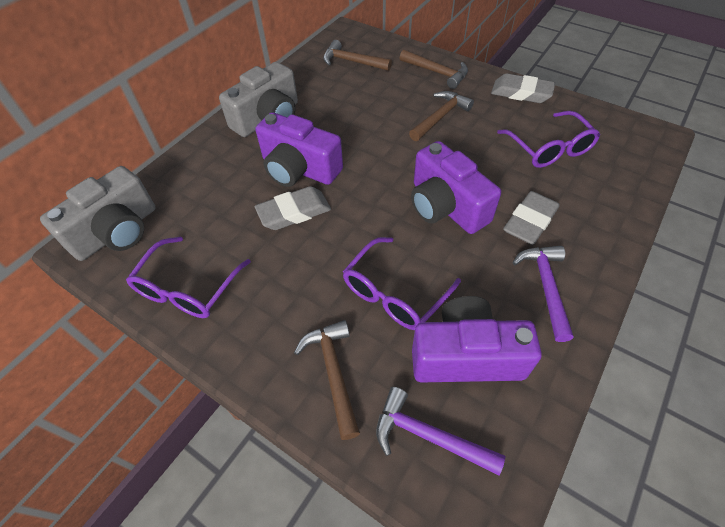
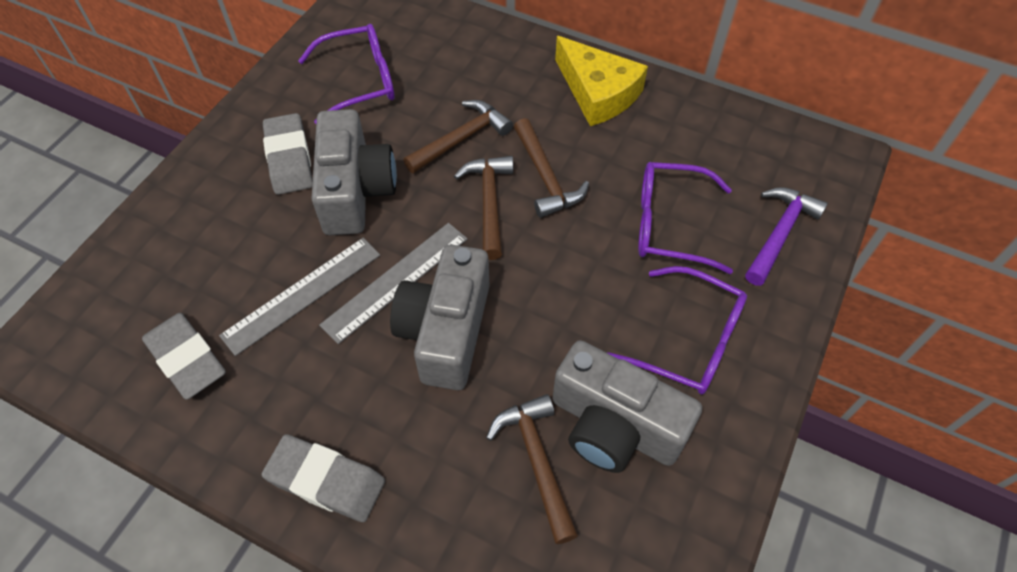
grey camera: 2 -> 3
grey ruler: 0 -> 2
purple camera: 3 -> 0
purple hammer: 2 -> 1
yellow cheese: 0 -> 1

